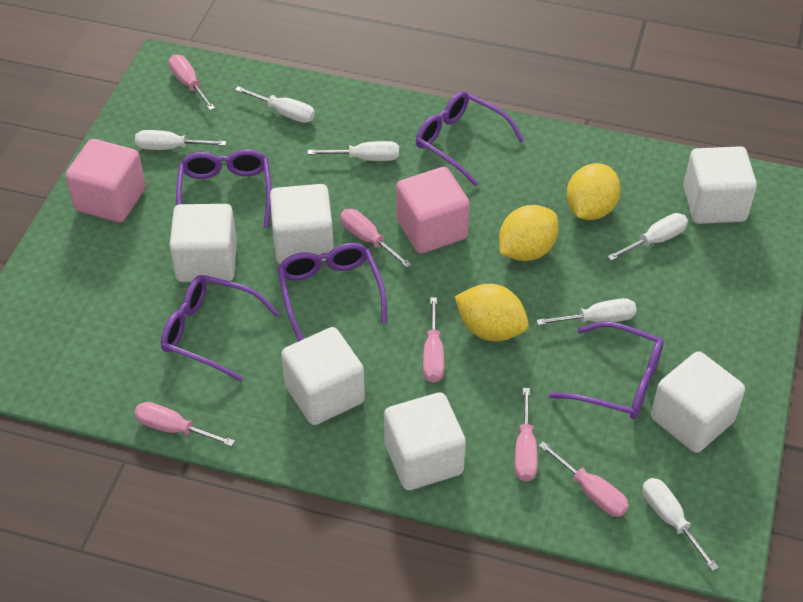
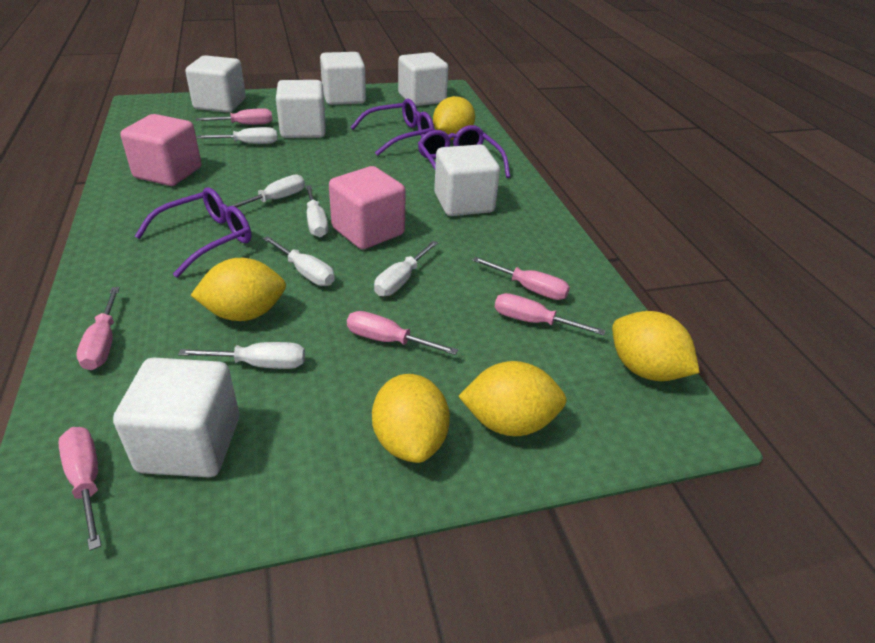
purple glasses: 5 -> 3
yellow lemon: 3 -> 5

